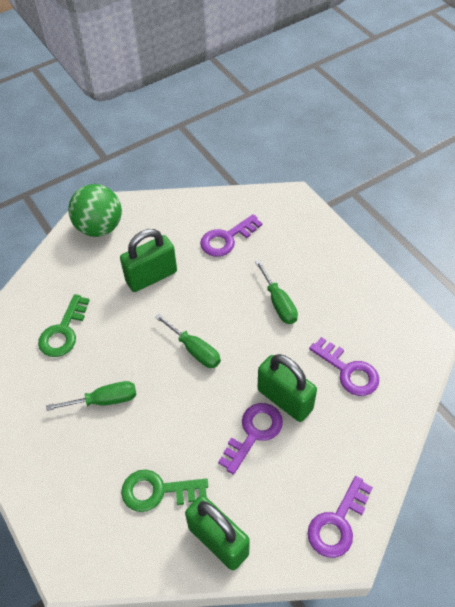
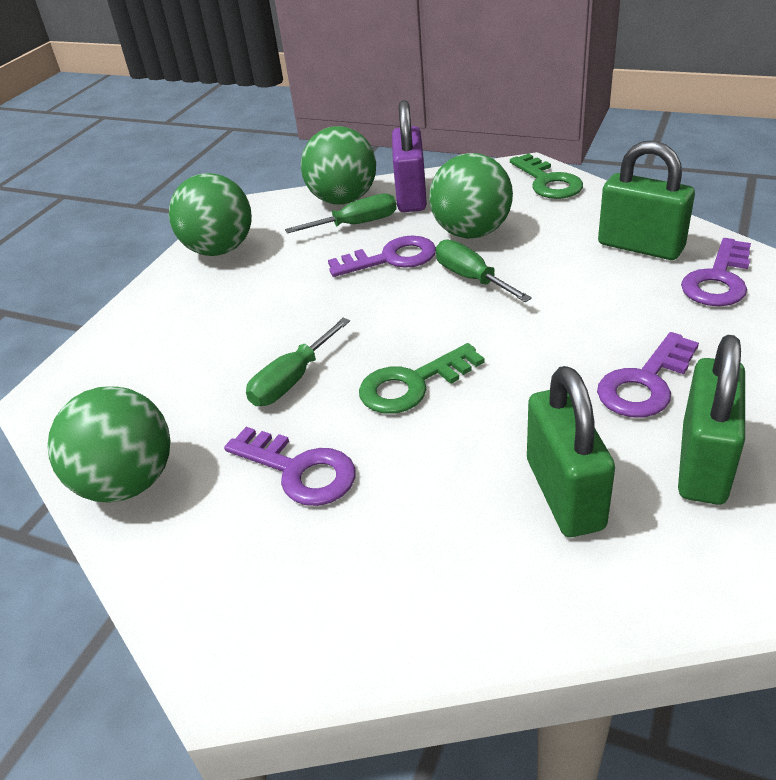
green ball: 1 -> 4
purple padlock: 0 -> 1

